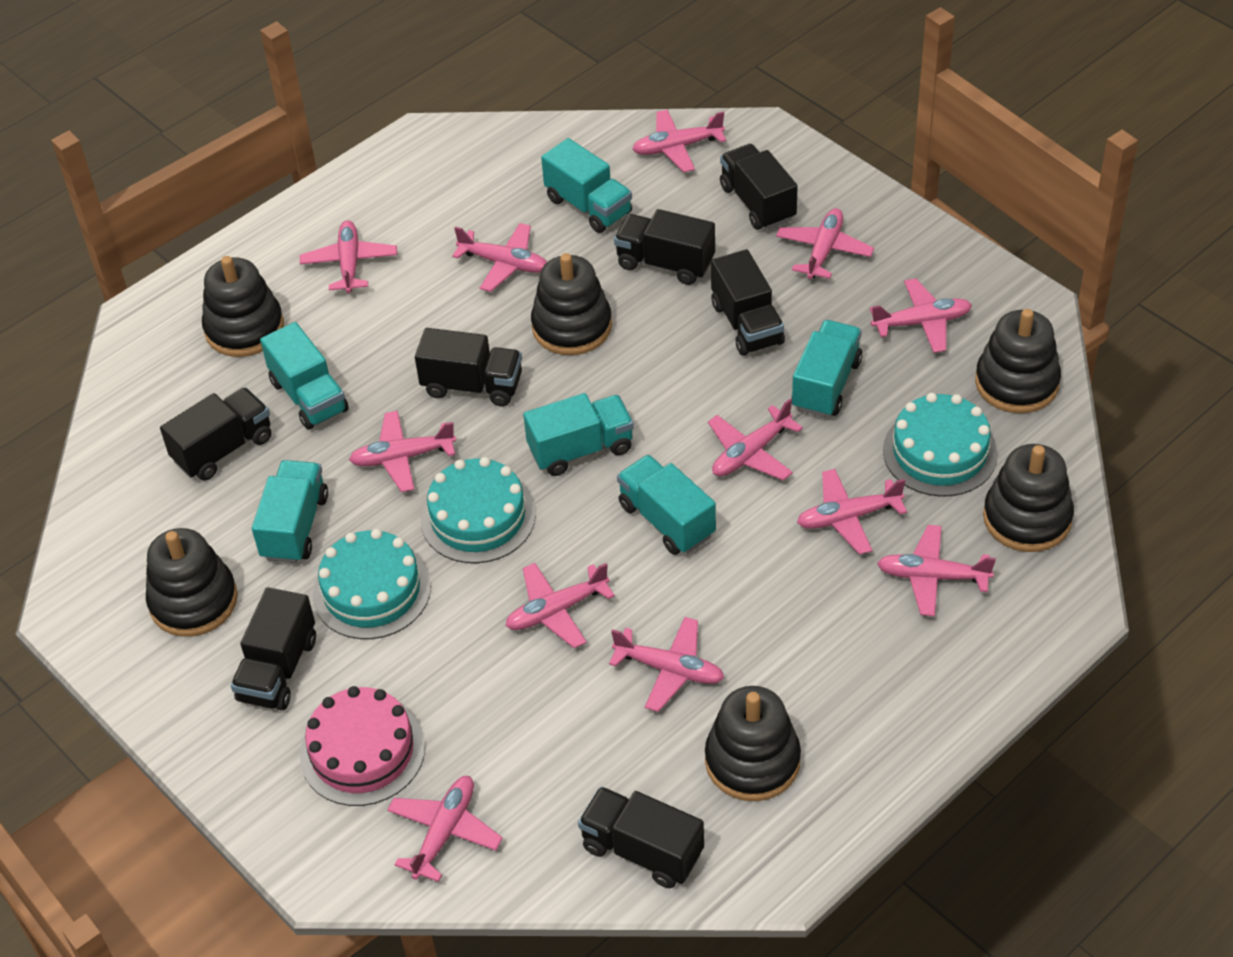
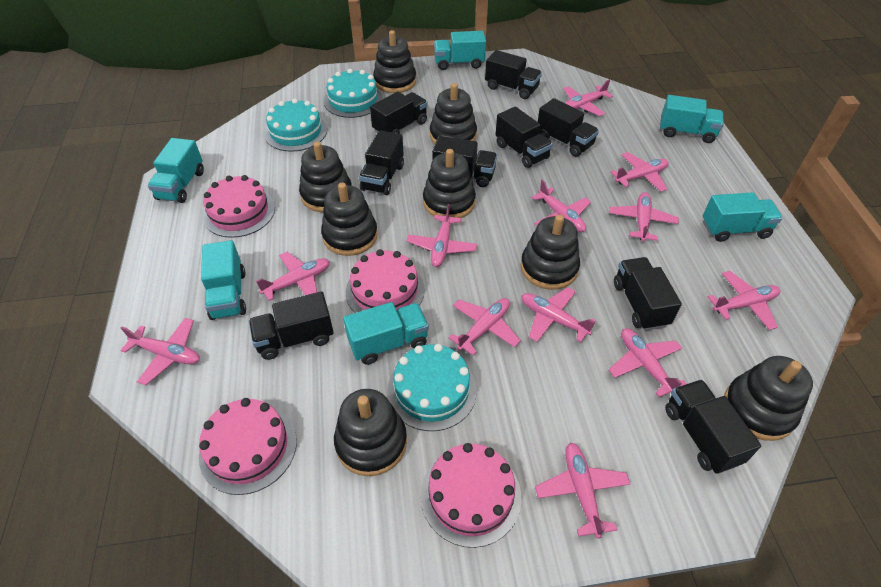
black stacking toy: 6 -> 8
black truck: 7 -> 9
pink cake: 1 -> 4

